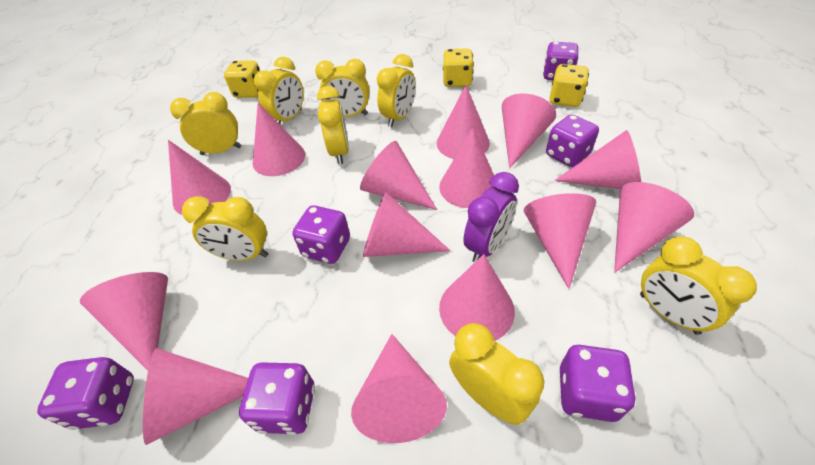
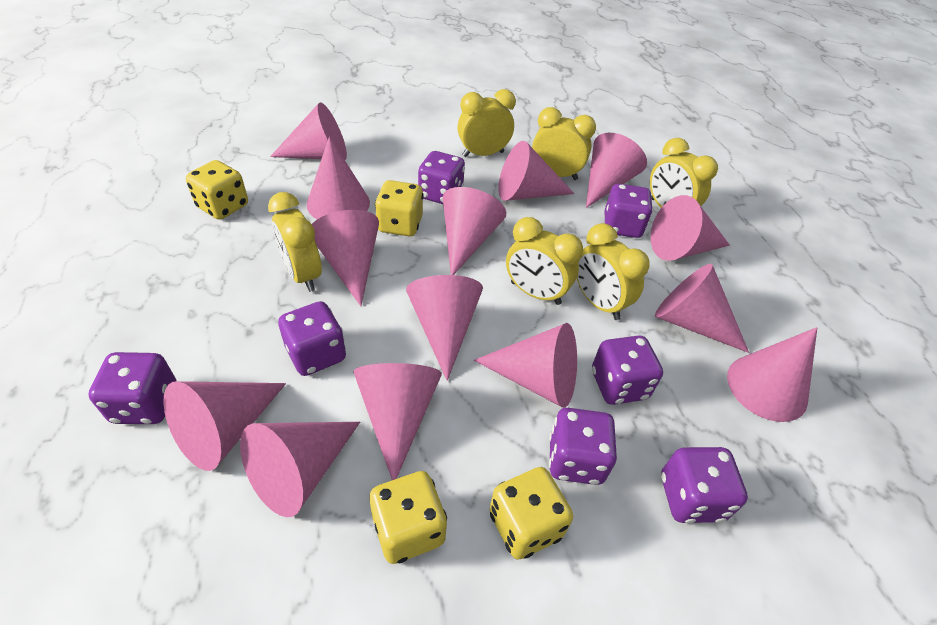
purple clock: 1 -> 0
purple dice: 6 -> 7
yellow clock: 8 -> 6
yellow dice: 3 -> 4

